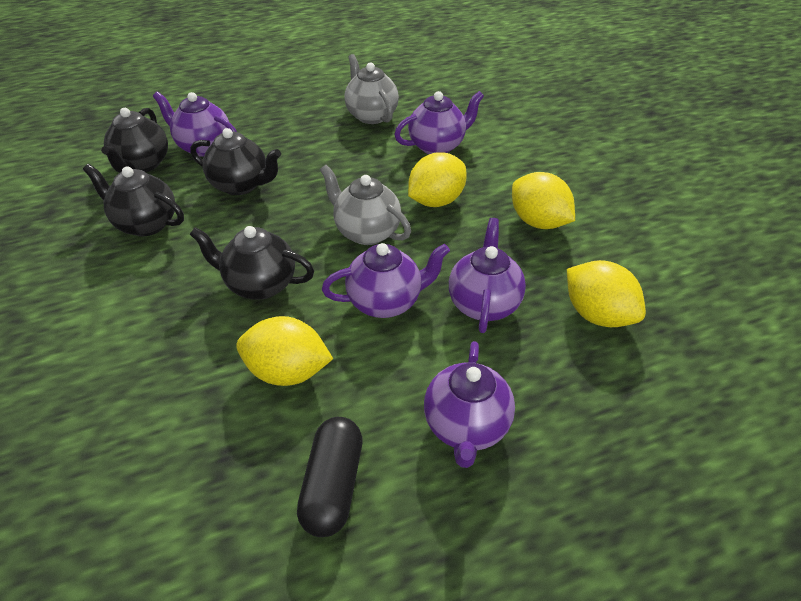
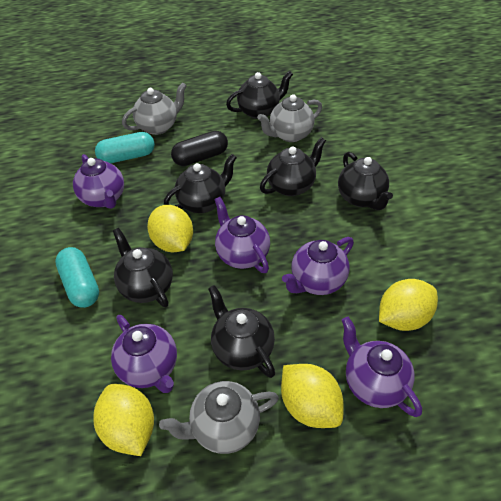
black teapot: 4 -> 6
grey teapot: 2 -> 3
turquoise capsule: 0 -> 2

